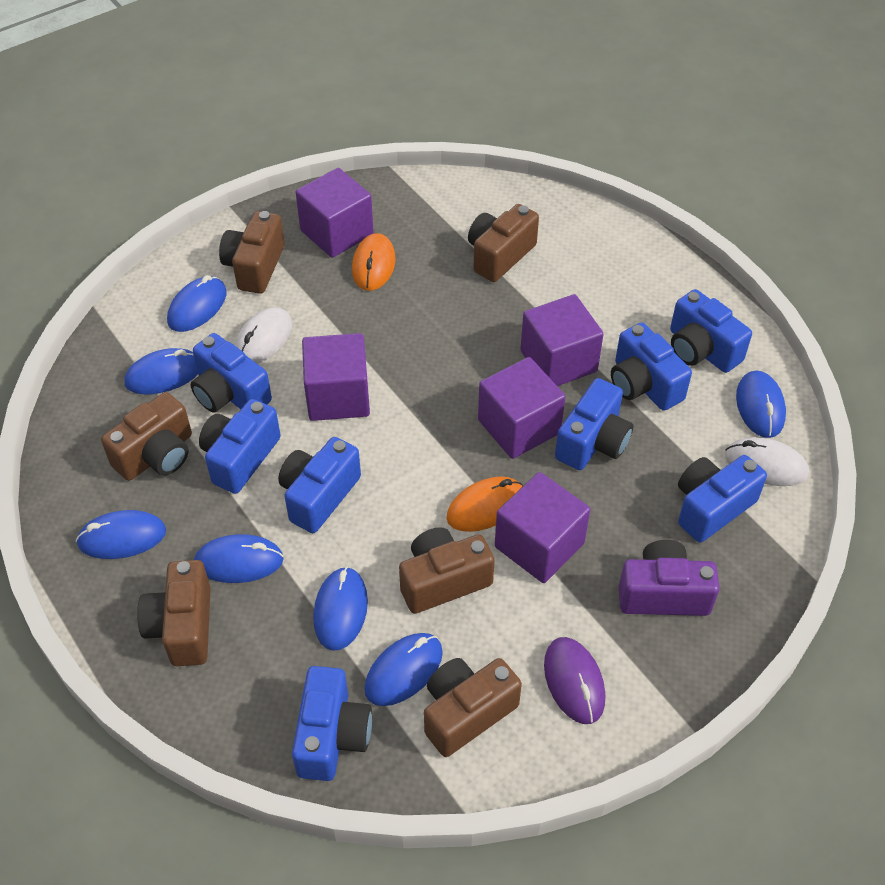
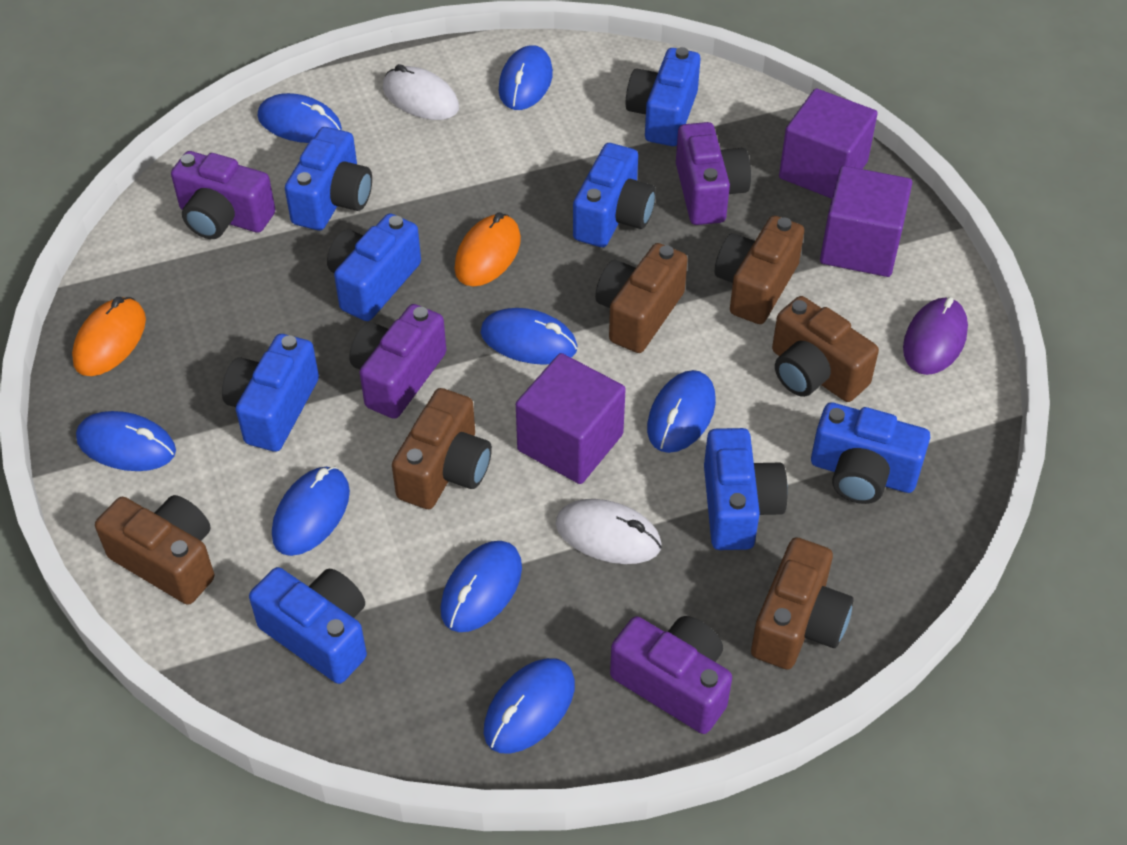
blue mouse: 7 -> 8
purple camera: 1 -> 4
purple cube: 5 -> 3

